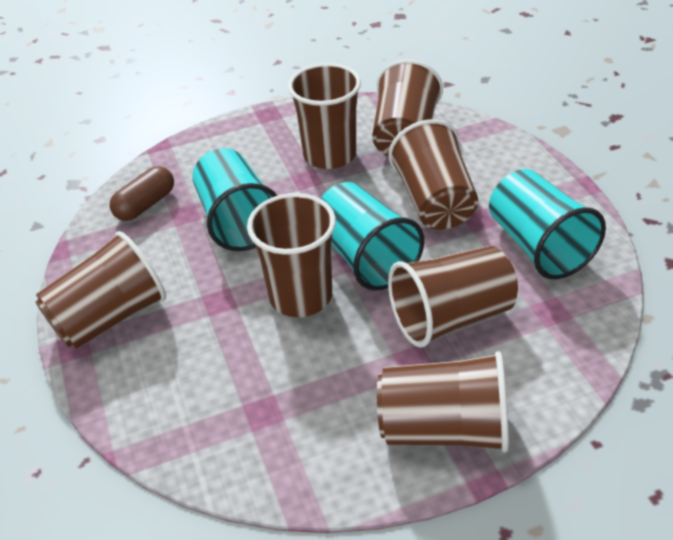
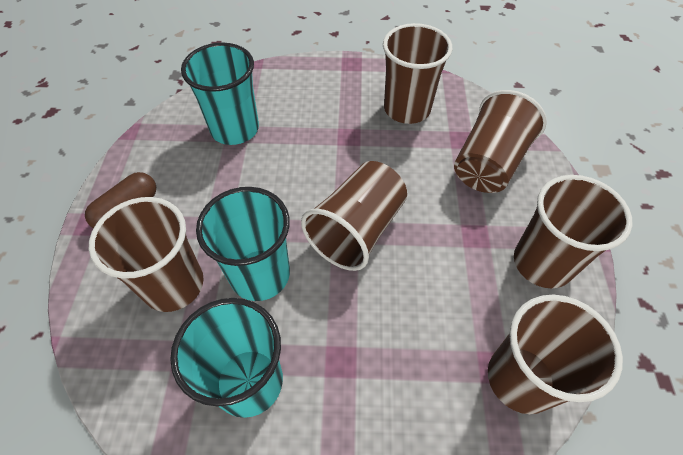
brown cup: 7 -> 6

